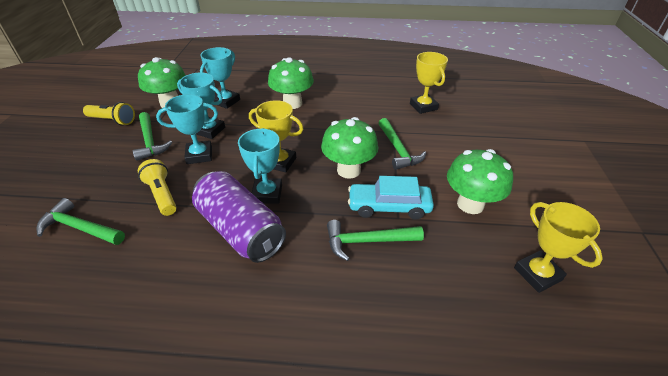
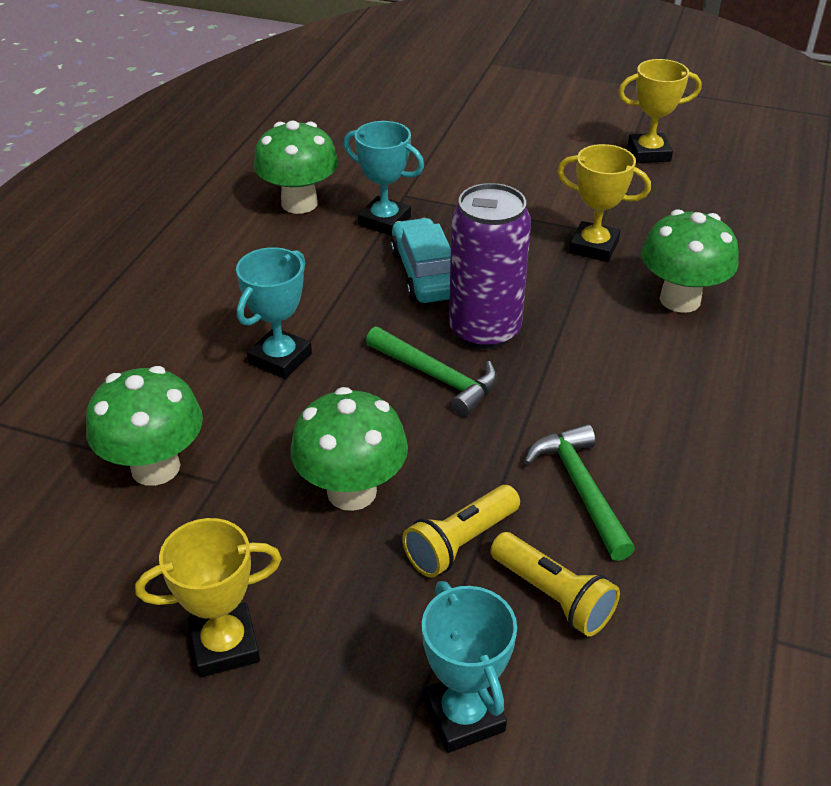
green hammer: 4 -> 2
turquoise trophy: 4 -> 3

